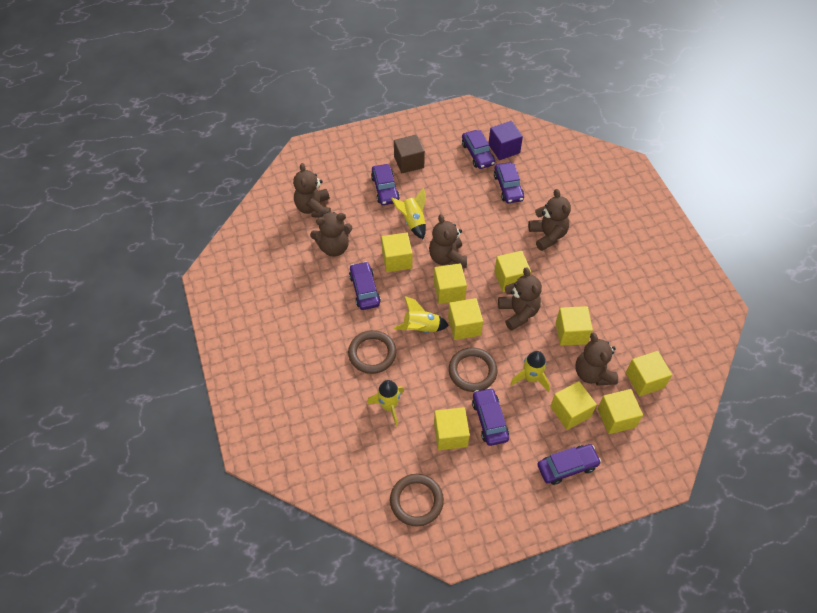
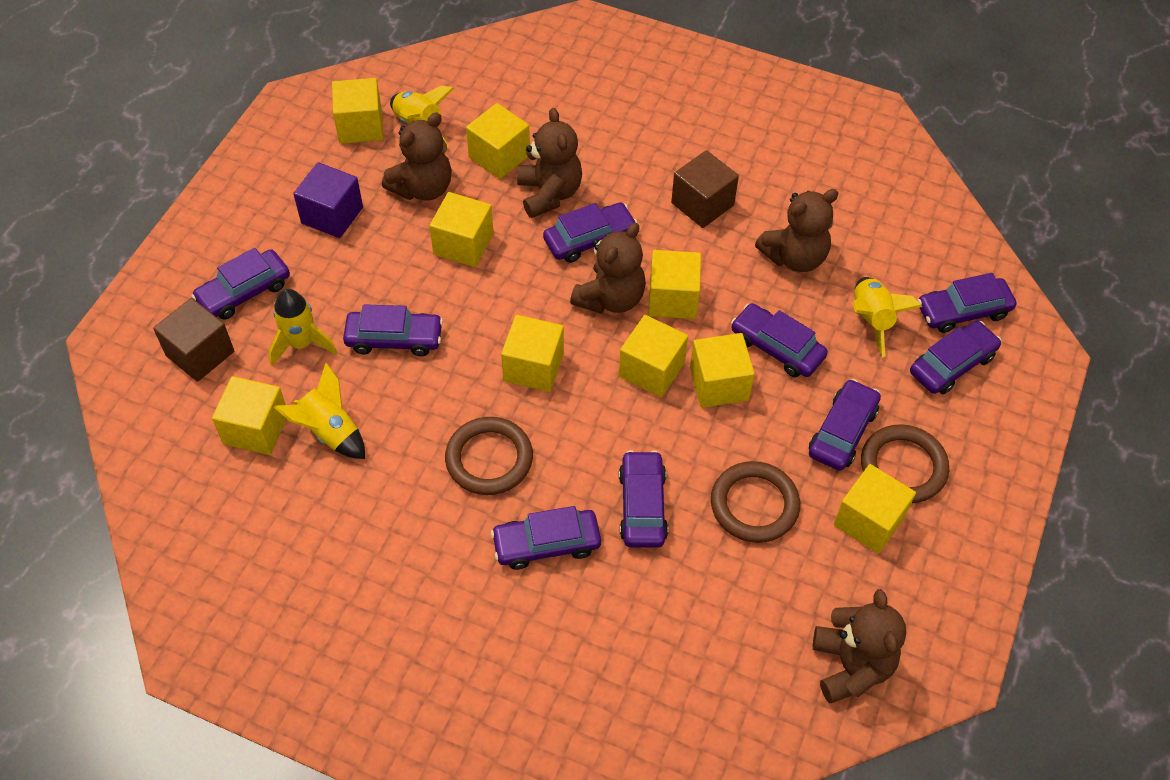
brown cube: 1 -> 2
brown teddy bear: 6 -> 5
purple car: 6 -> 9

